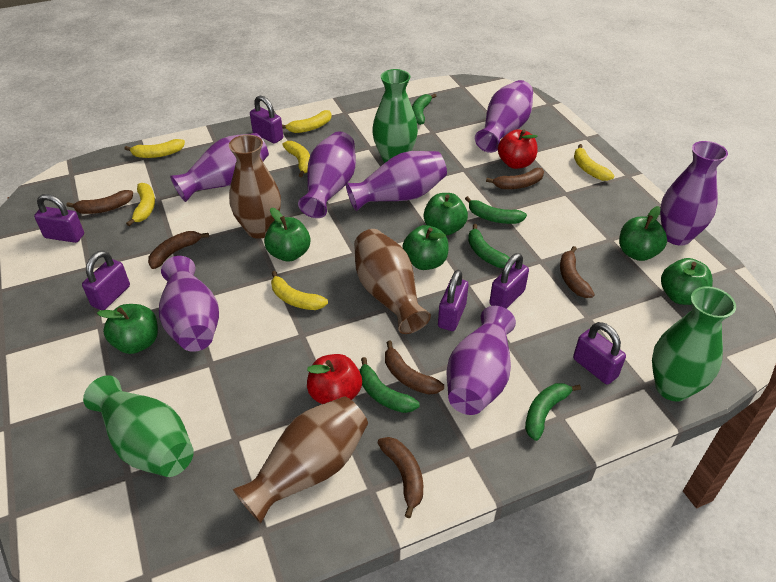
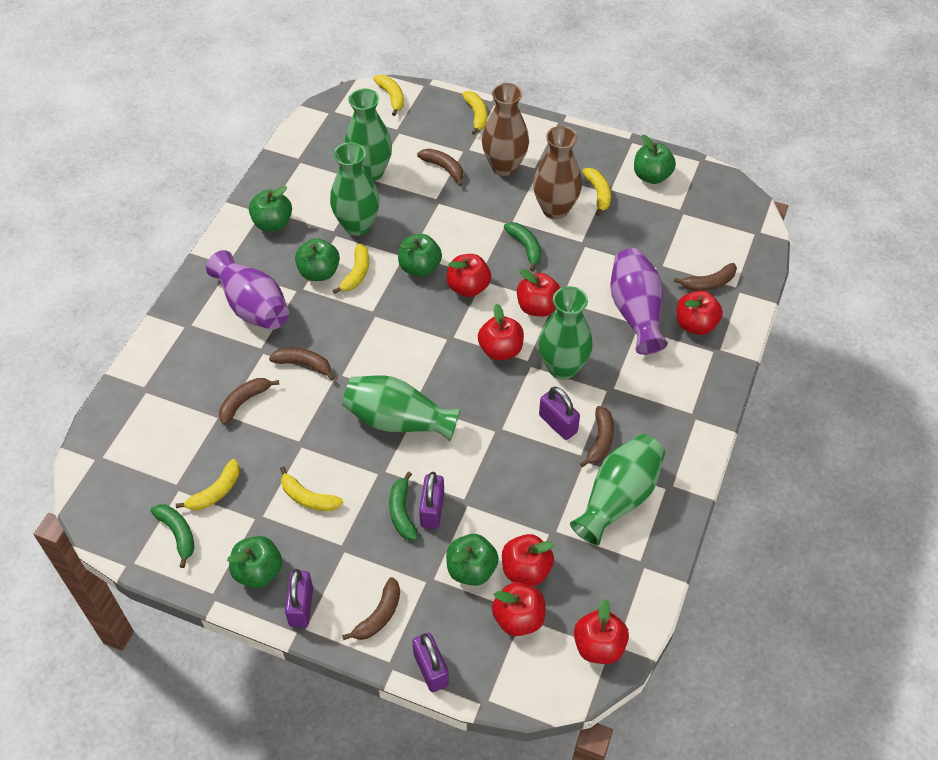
brown vase: 3 -> 2
green banana: 5 -> 3
green vase: 3 -> 5
purple padlock: 6 -> 4
purple vase: 7 -> 2
red apple: 2 -> 7

